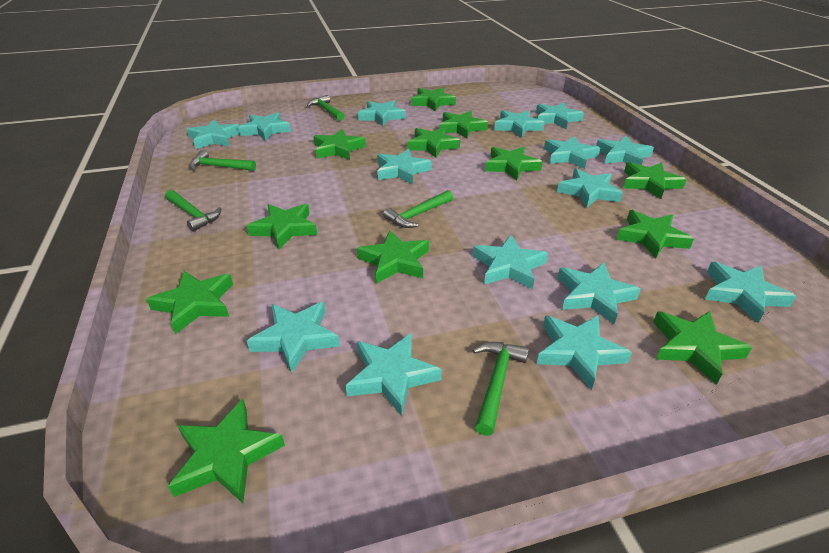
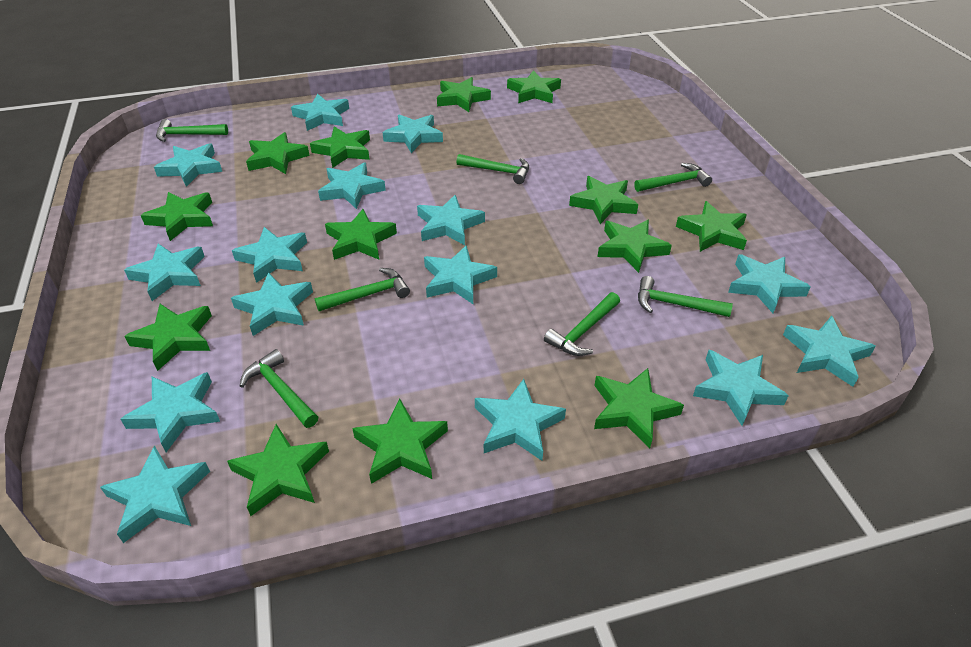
green hammer: 5 -> 7
green star: 12 -> 13

